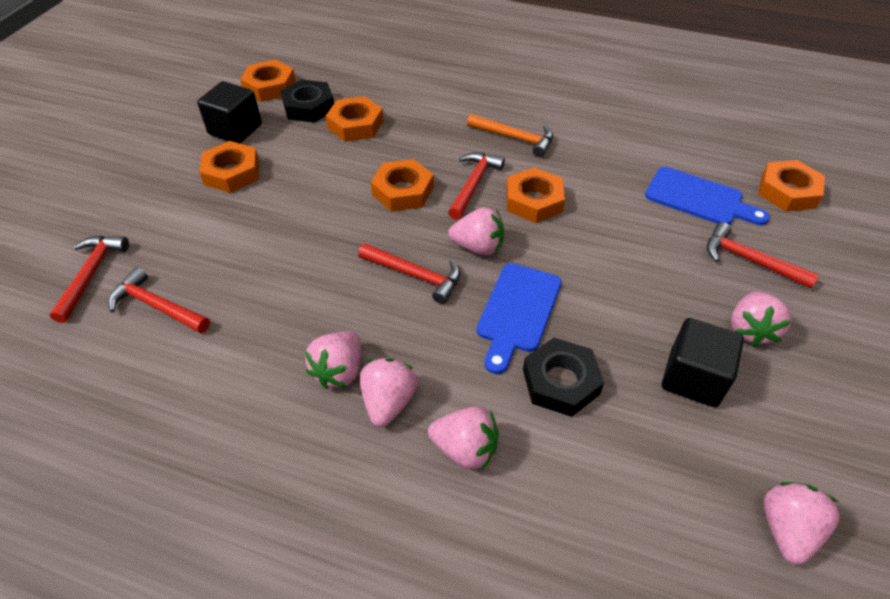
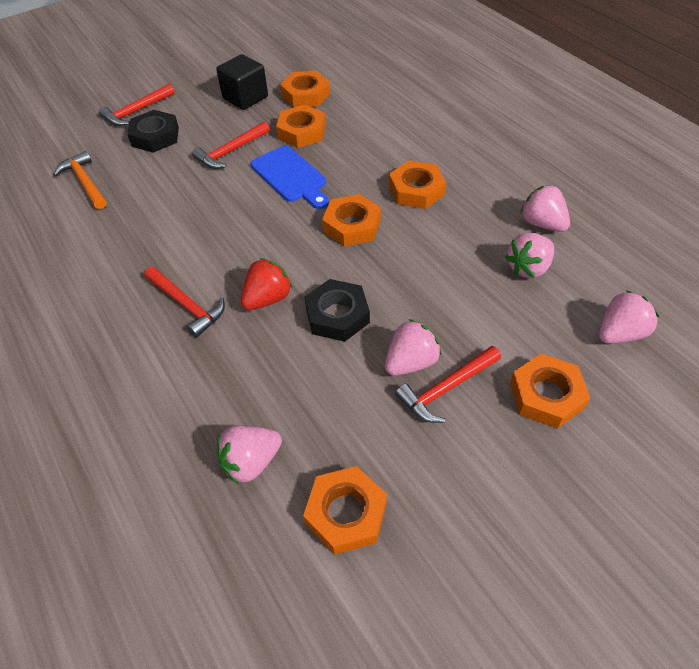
black cube: 2 -> 1
blue cutting board: 2 -> 1
pink strawberry: 6 -> 5
red hammer: 5 -> 4
red strawberry: 0 -> 1

